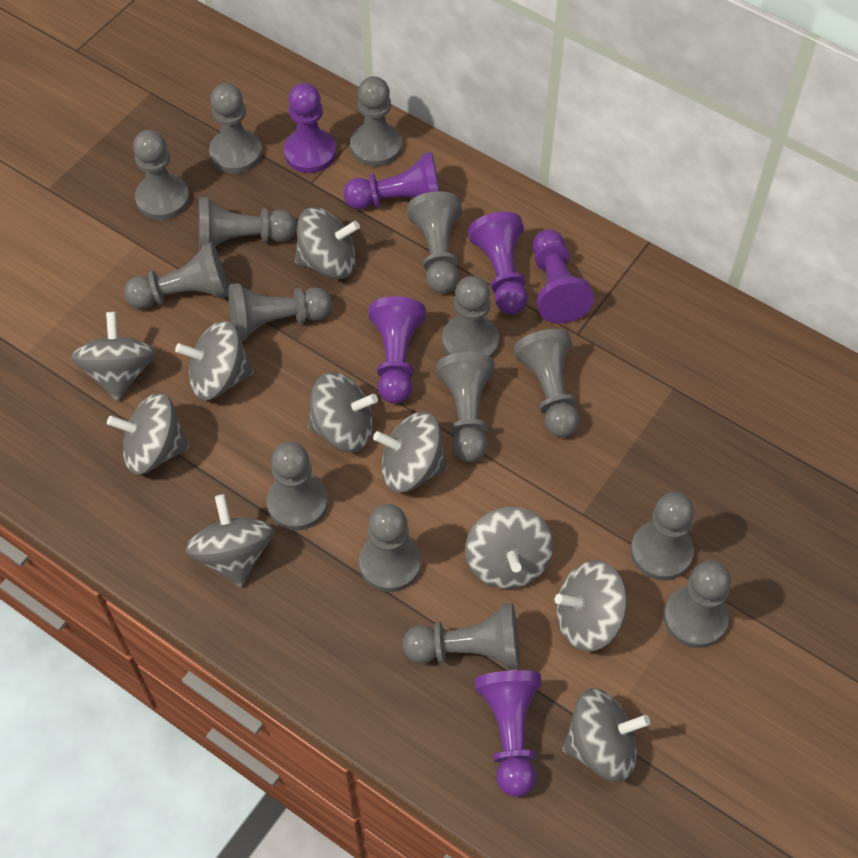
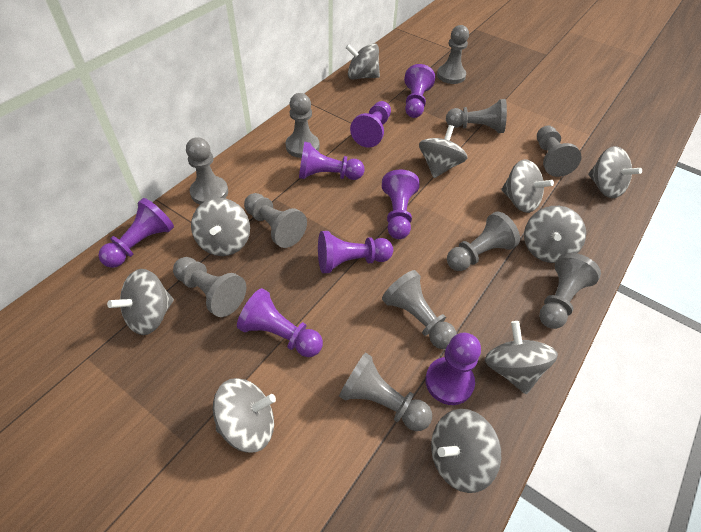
grey pawn: 15 -> 11
purple pawn: 6 -> 8

